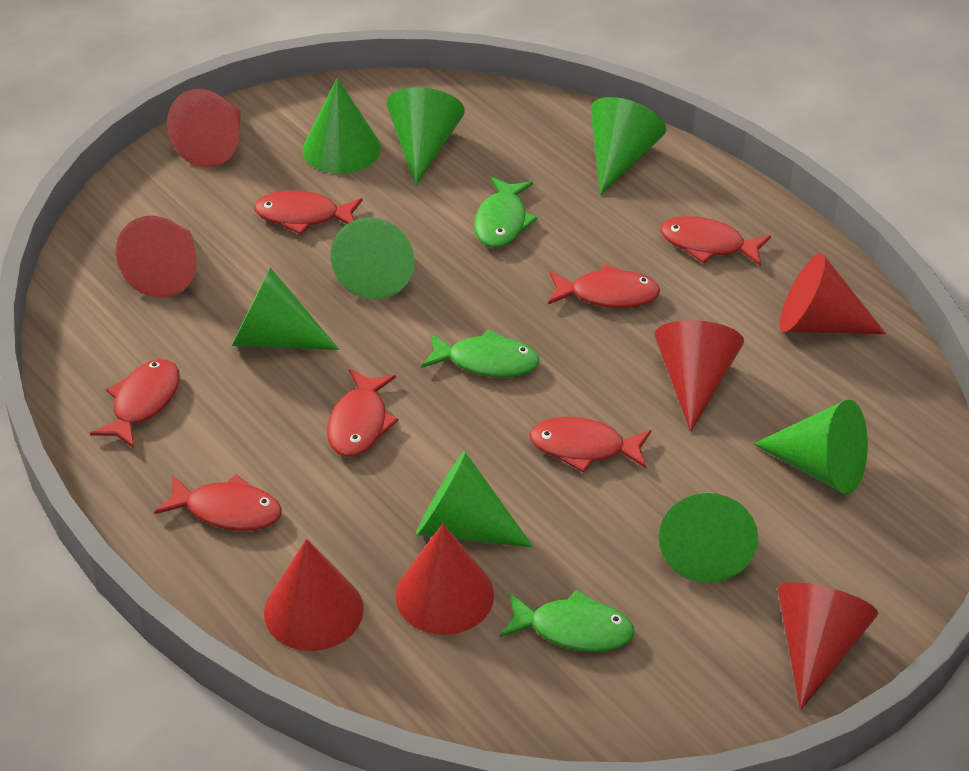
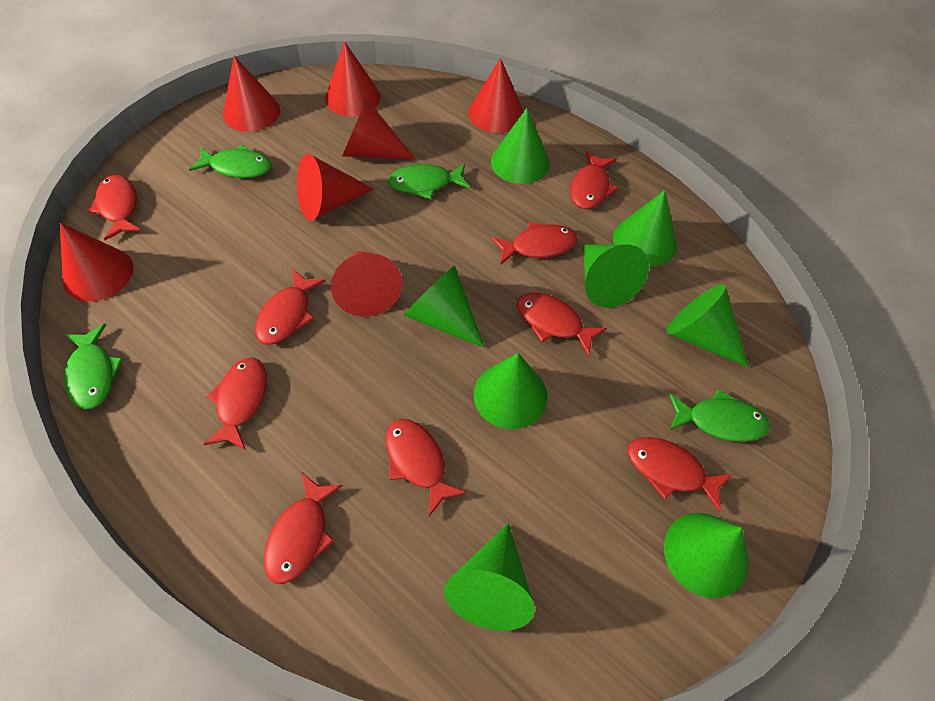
green fish: 3 -> 4
red fish: 7 -> 9

